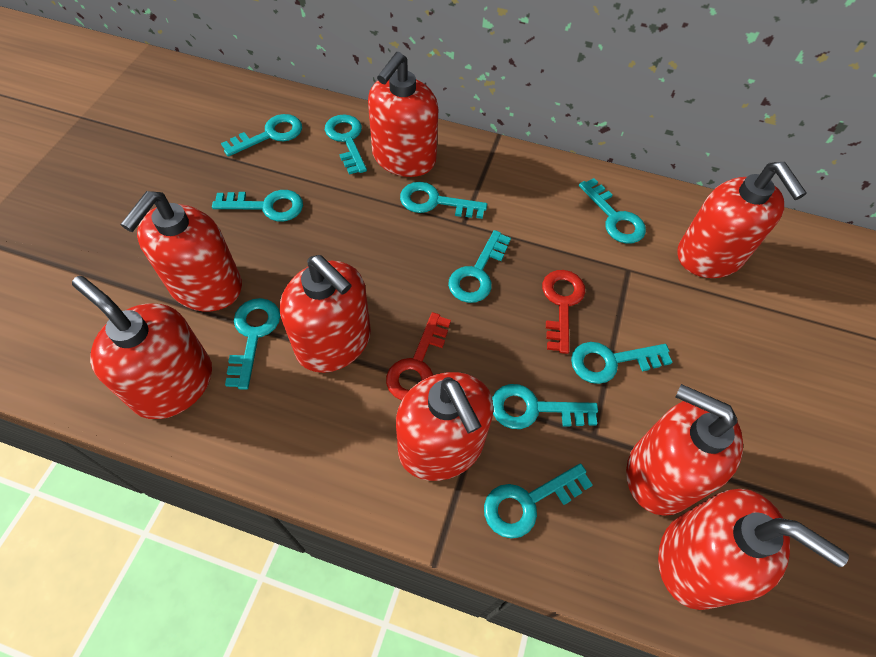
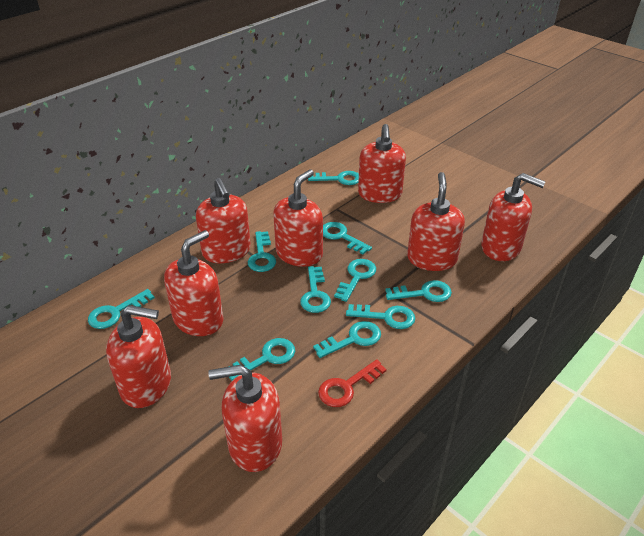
red key: 2 -> 1

